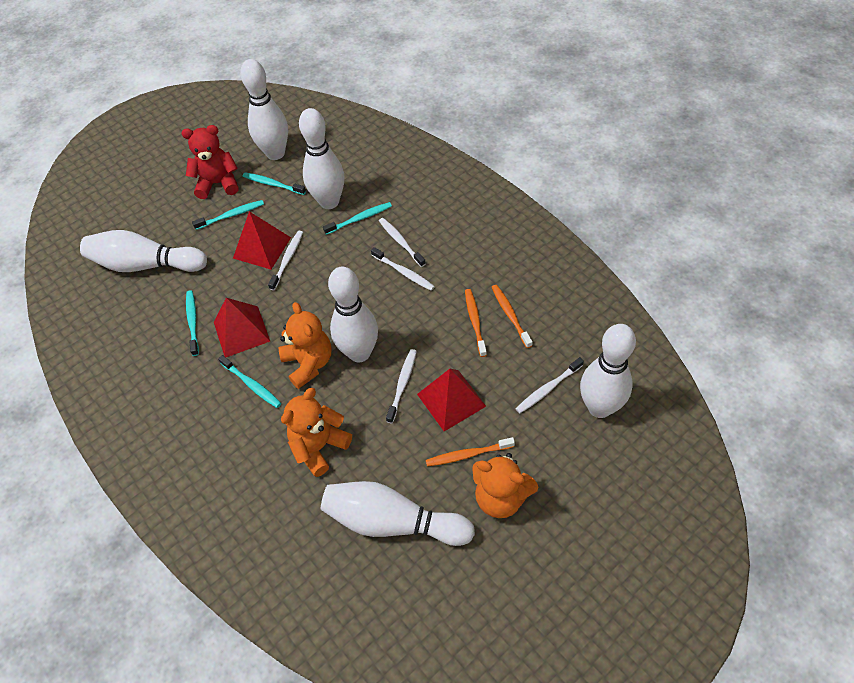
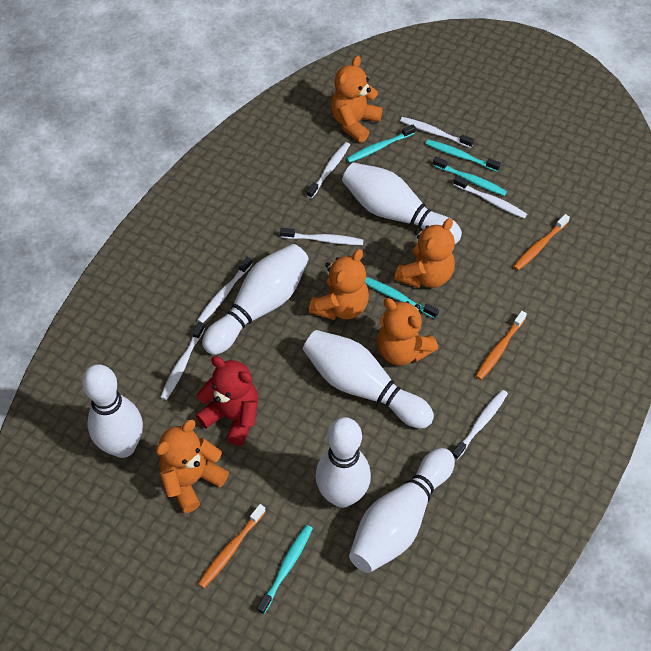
orange teddy bear: 3 -> 5
red pyramid: 3 -> 0
white toothbrush: 5 -> 7

